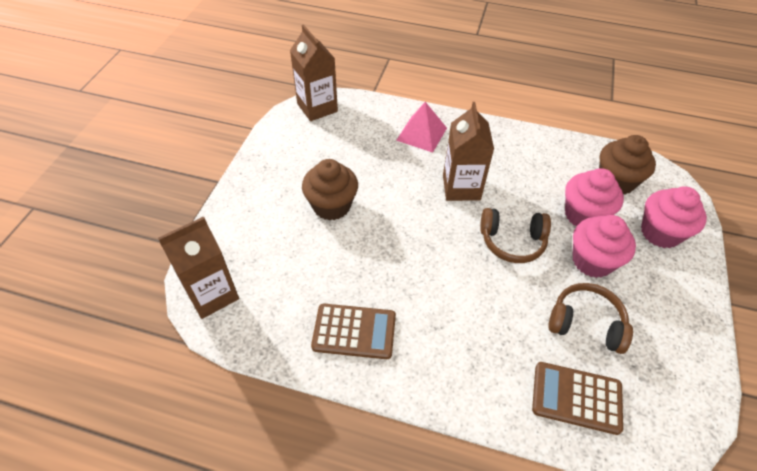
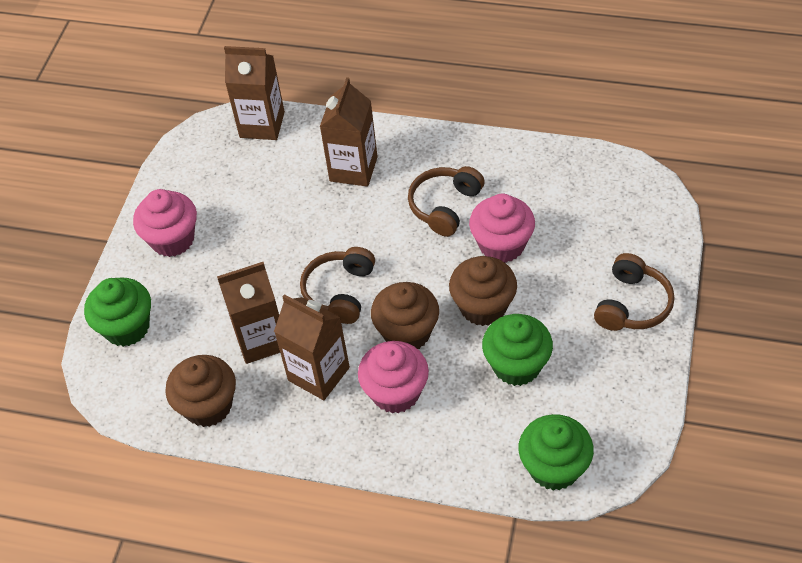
brown calculator: 2 -> 0
brown carton: 3 -> 4
brown cupcake: 2 -> 3
brown headphones: 2 -> 3
green cupcake: 0 -> 3
pink pyramid: 1 -> 0

